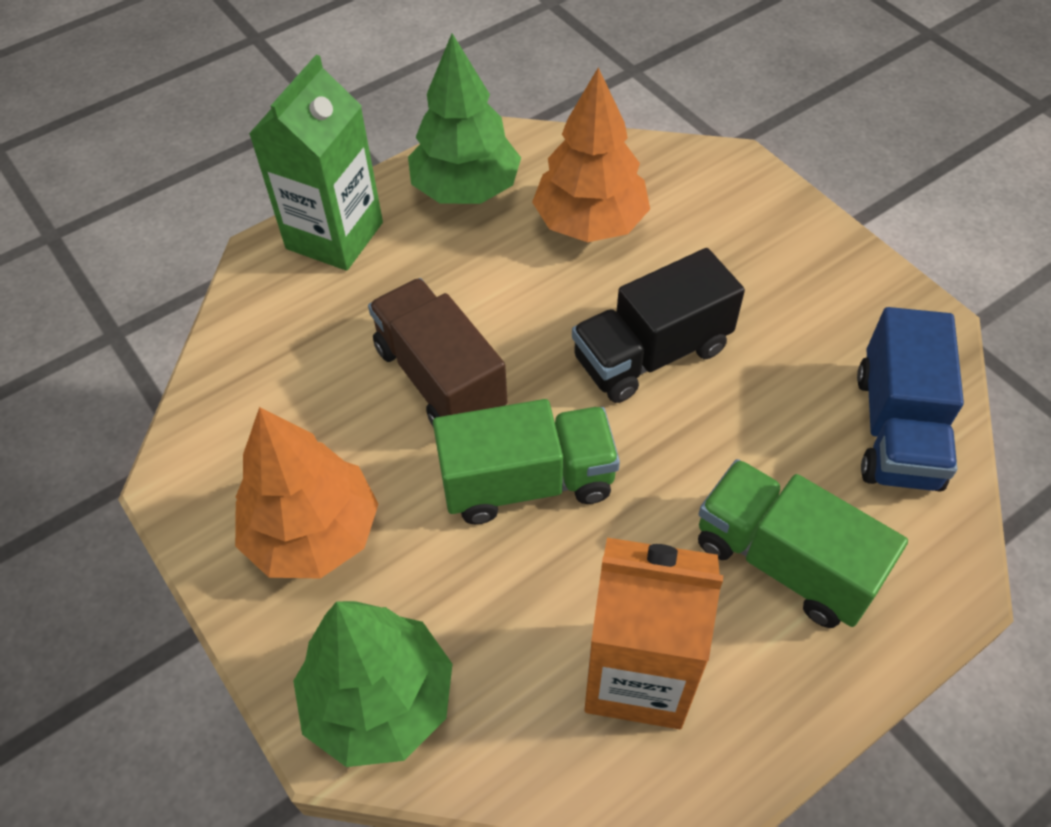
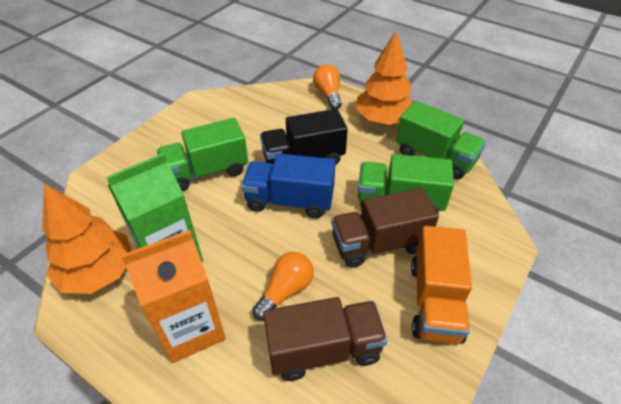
brown truck: 1 -> 2
green tree: 2 -> 0
green truck: 2 -> 3
orange light bulb: 0 -> 2
orange truck: 0 -> 1

